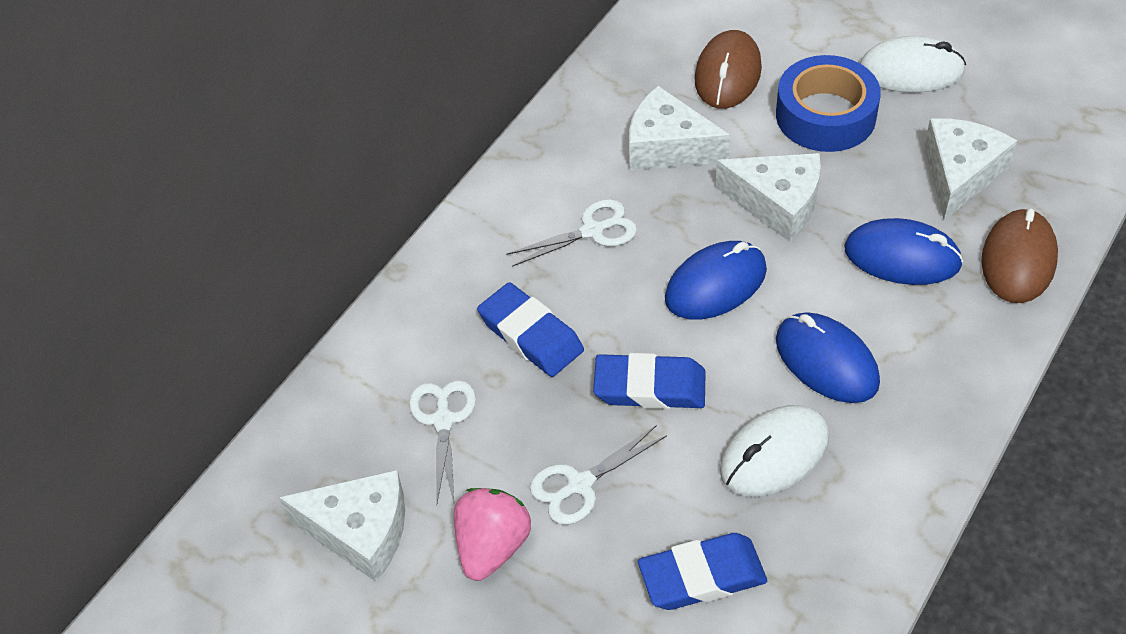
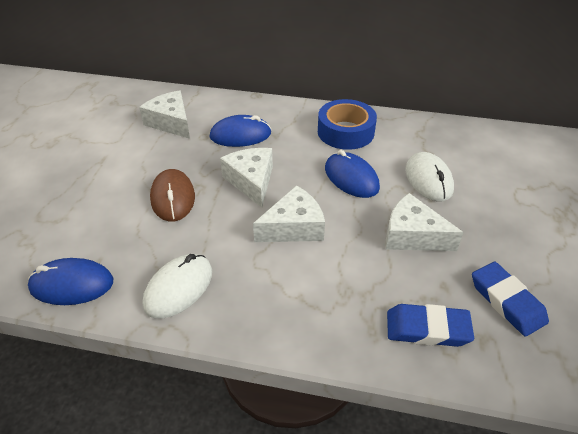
blue eraser: 3 -> 2
brown mouse: 2 -> 1
pink strawberry: 1 -> 0
white scissors: 3 -> 0

